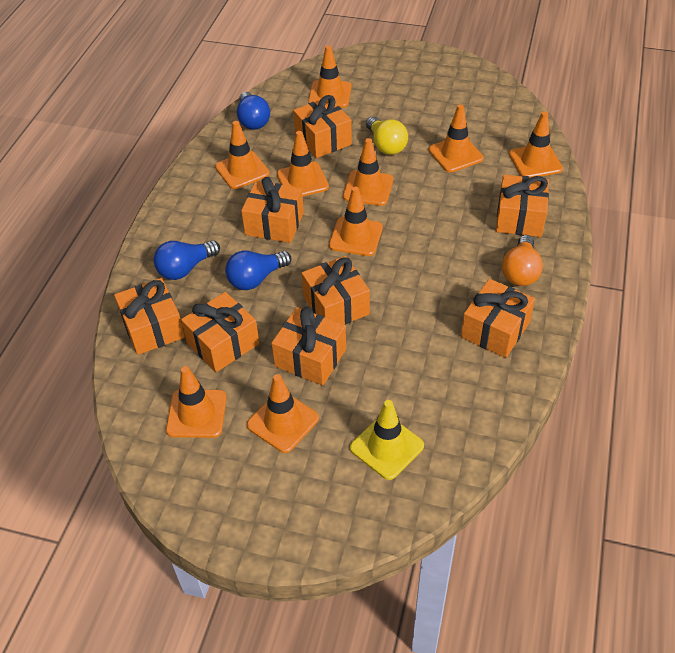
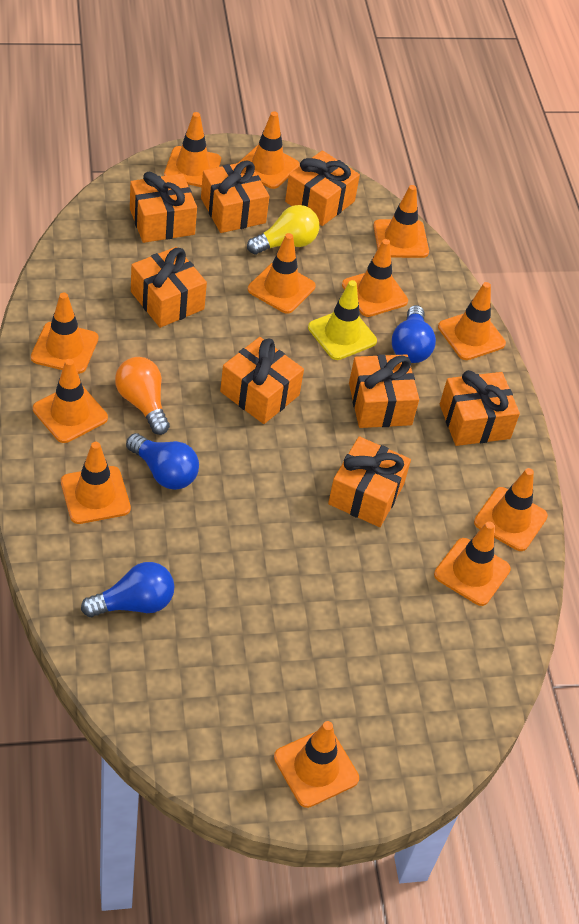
orange traffic cone: 9 -> 12

